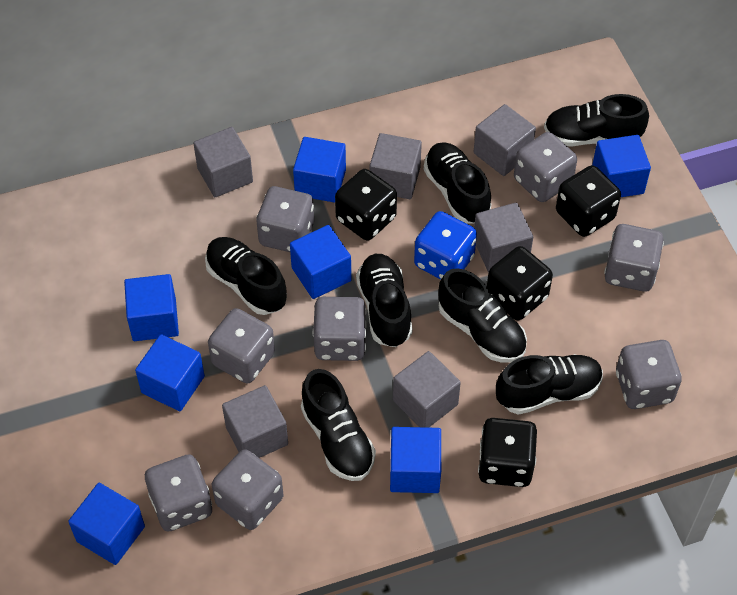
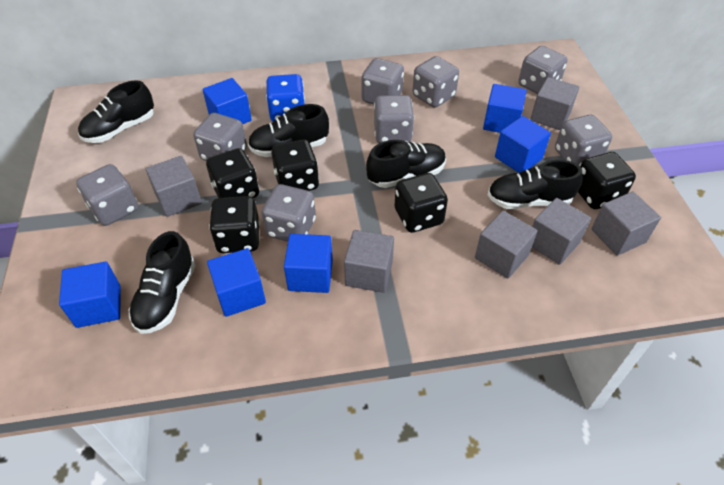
black dice: 4 -> 5
black shoe: 7 -> 5
blue cube: 7 -> 6

